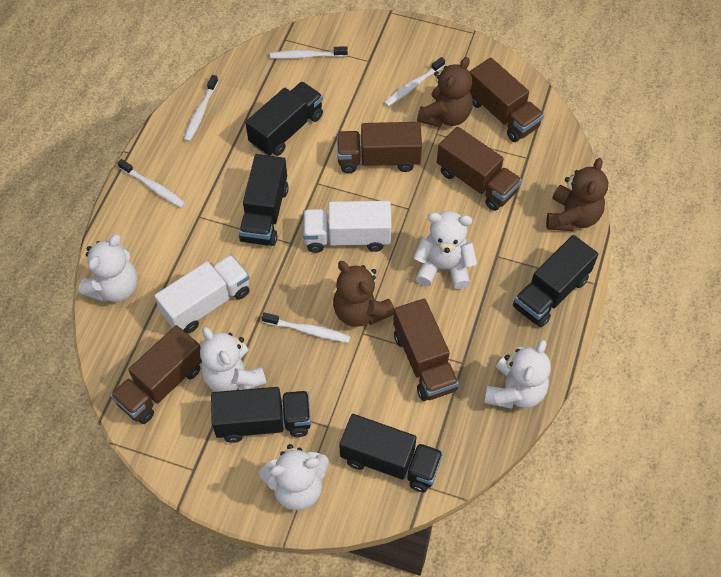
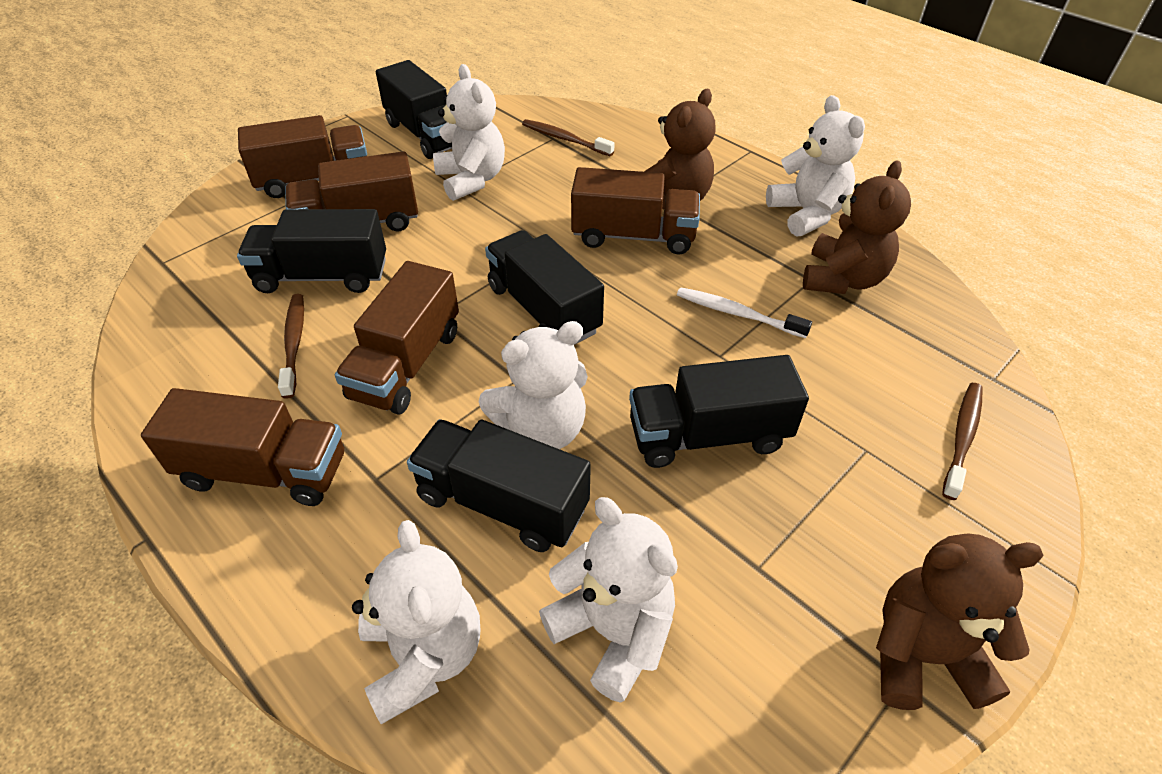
brown toothbrush: 0 -> 3
white toothbrush: 5 -> 1
white truck: 2 -> 0

